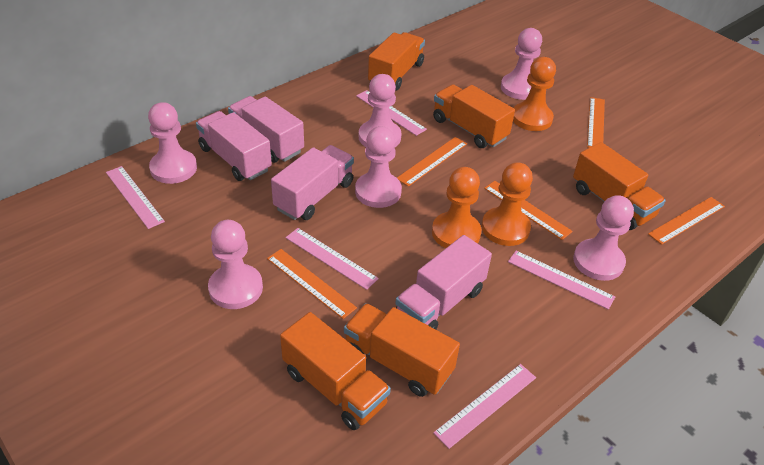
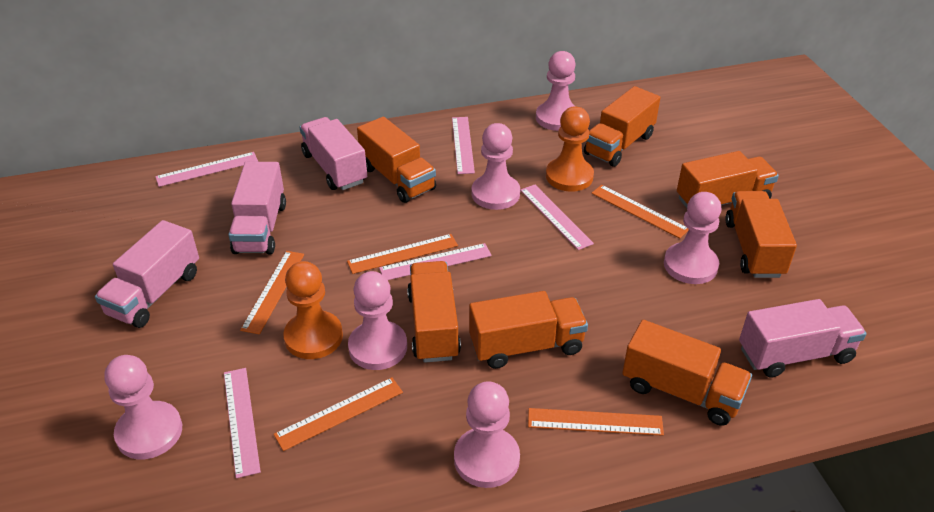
orange pawn: 3 -> 2
orange truck: 5 -> 7

